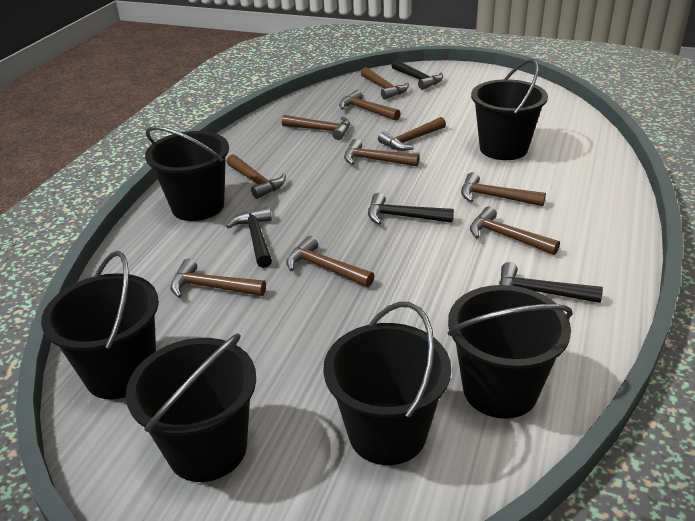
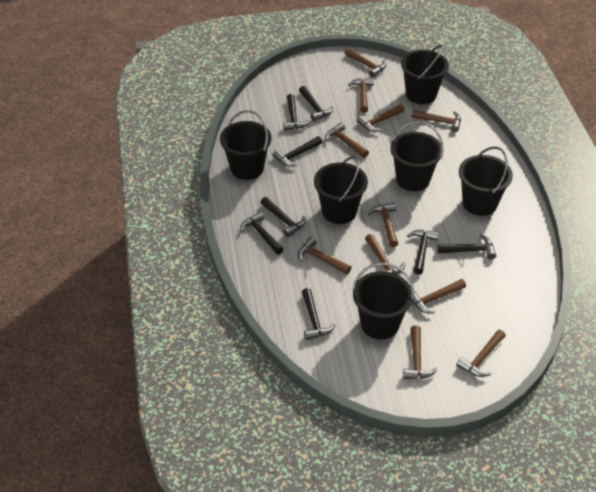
black hammer: 4 -> 8
brown hammer: 10 -> 11

